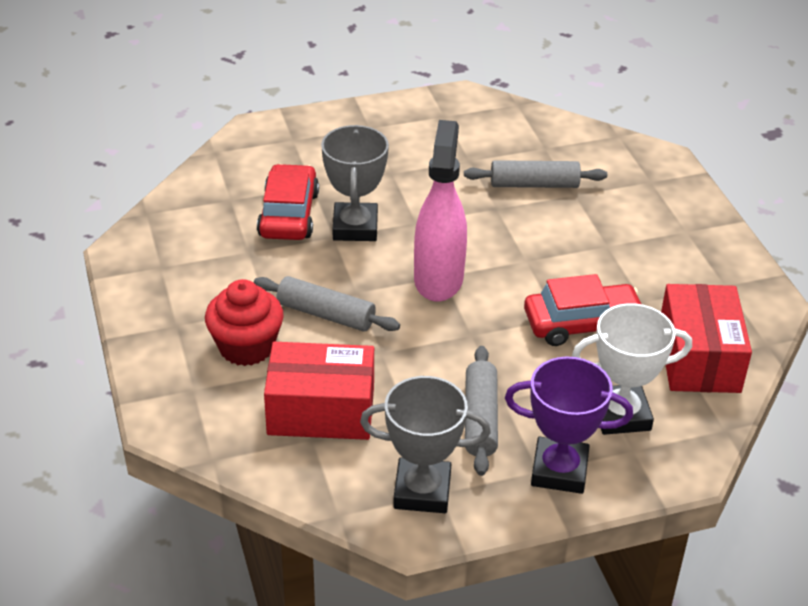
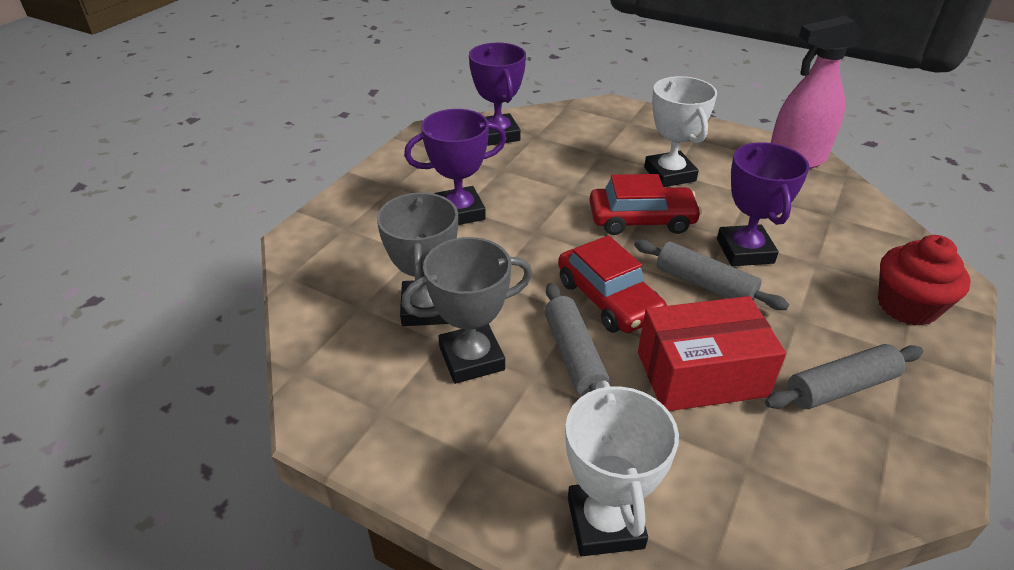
purple trophy: 1 -> 3
red box: 2 -> 1
white trophy: 1 -> 2

